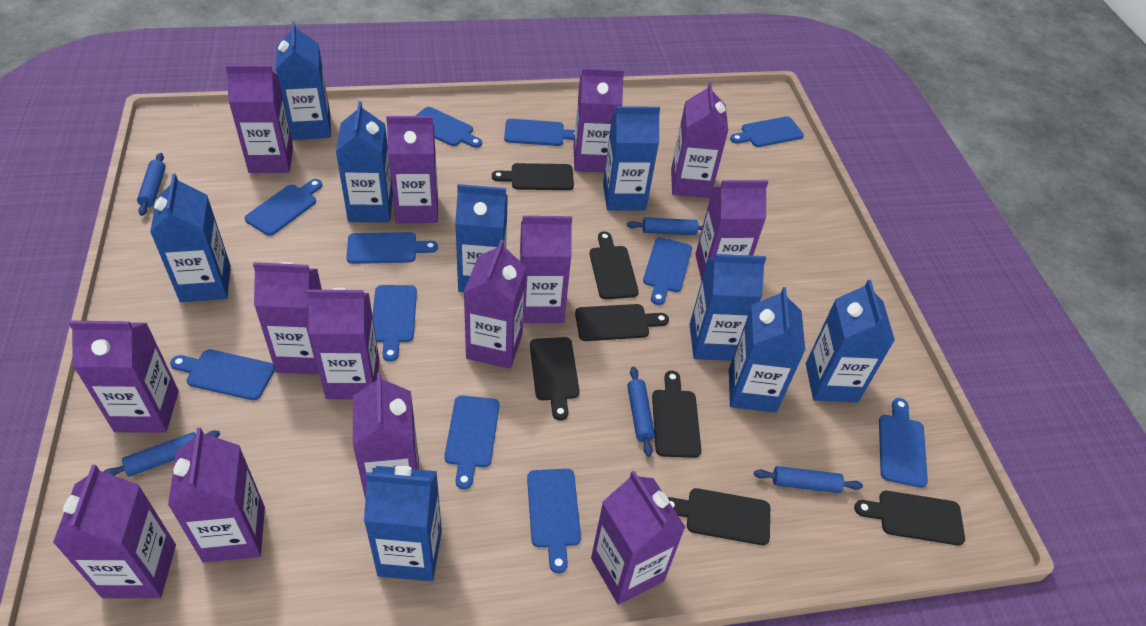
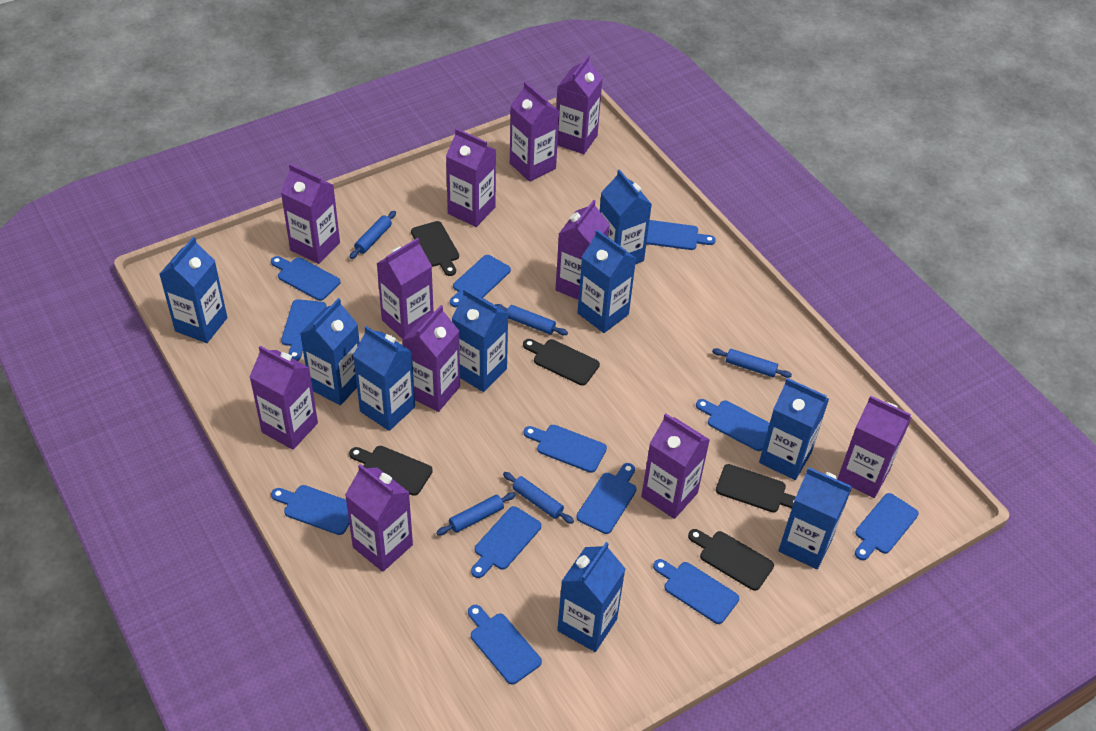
black cutting board: 7 -> 5
blue cutting board: 11 -> 12
purple carton: 14 -> 11

